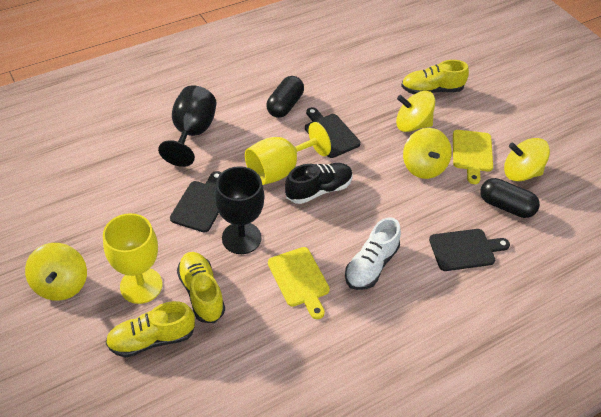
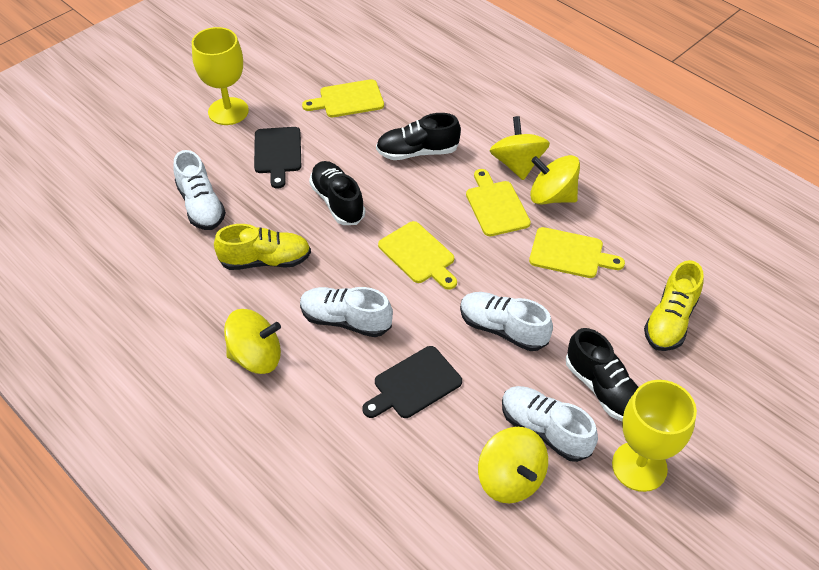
black capsule: 2 -> 0
black cutting board: 3 -> 2
black goblet: 2 -> 0
black shoe: 1 -> 3
white shoe: 1 -> 4
yellow cutting board: 2 -> 4
yellow shoe: 3 -> 2

